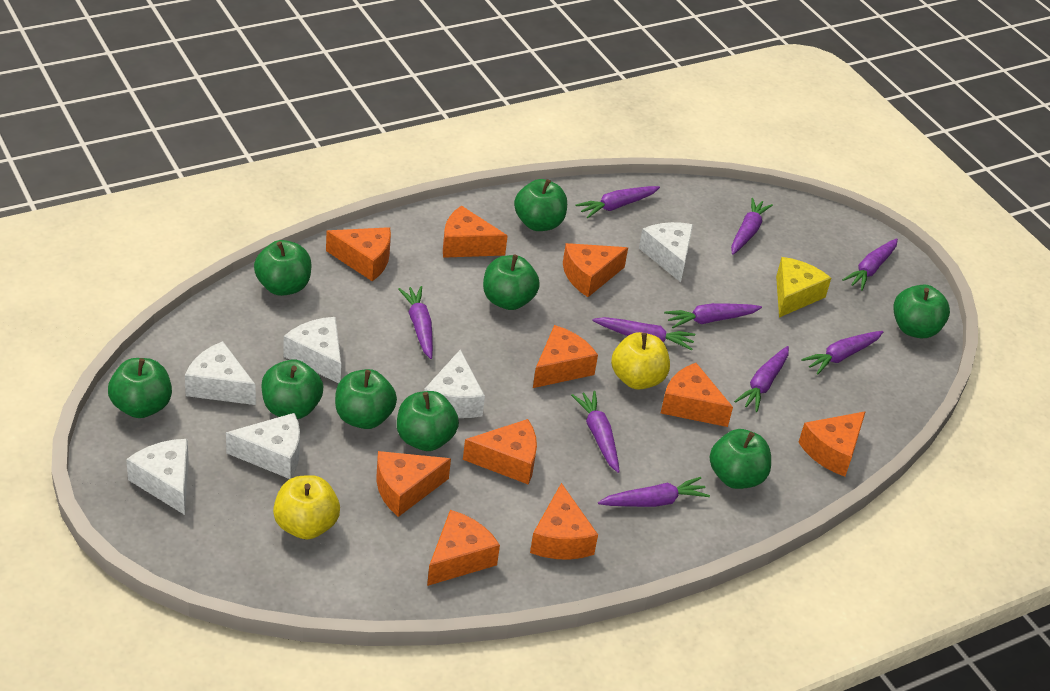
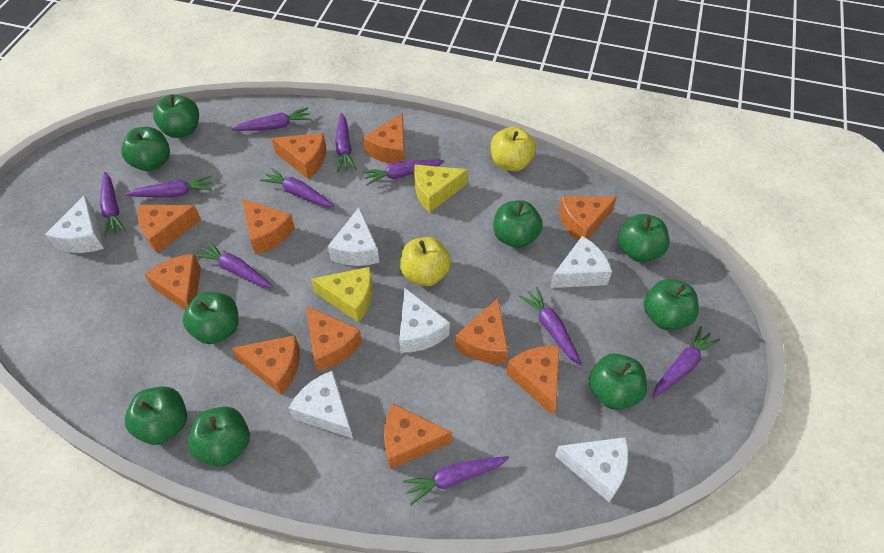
orange cheese: 10 -> 11
yellow cheese: 1 -> 2

